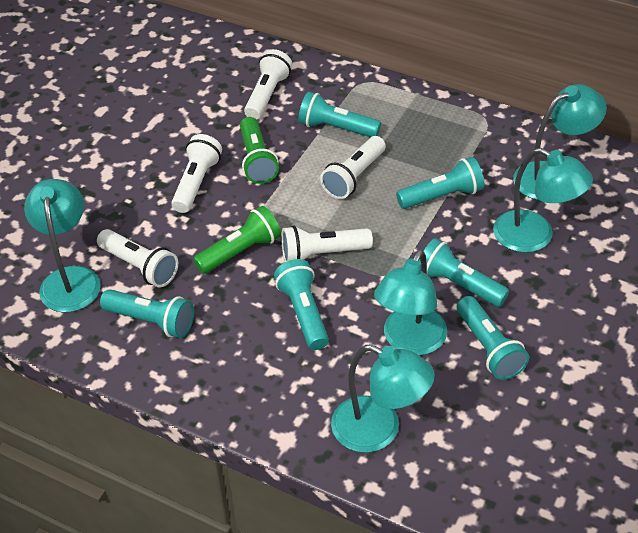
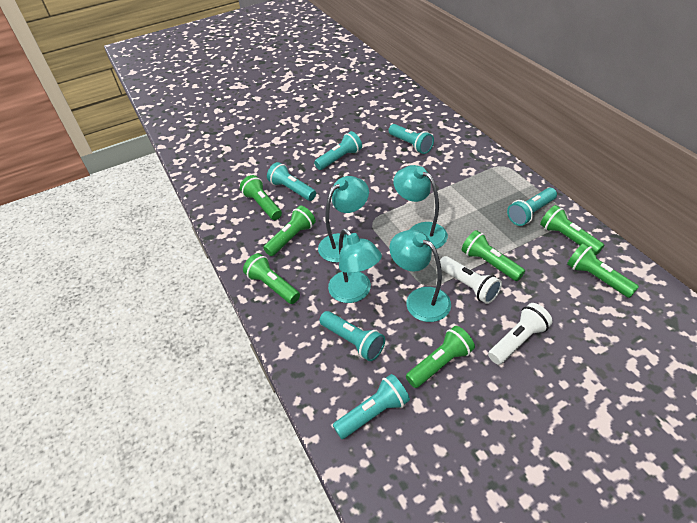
green flashlight: 2 -> 7
turquoise lamp: 5 -> 4
white flashlight: 5 -> 2

